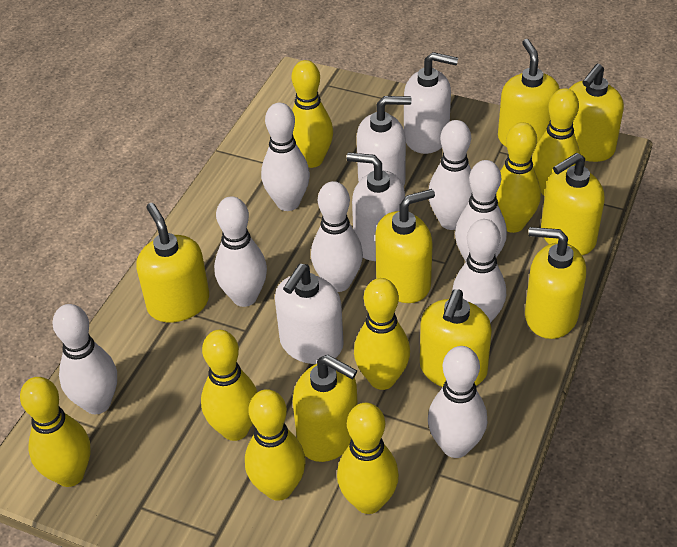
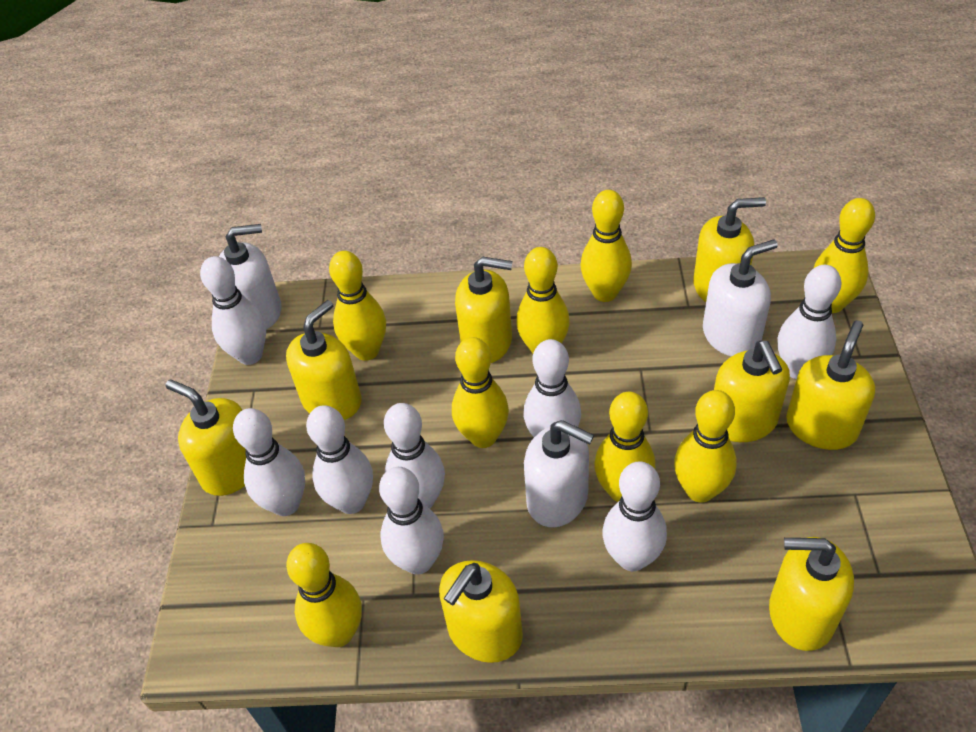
white soap dispenser: 4 -> 3

